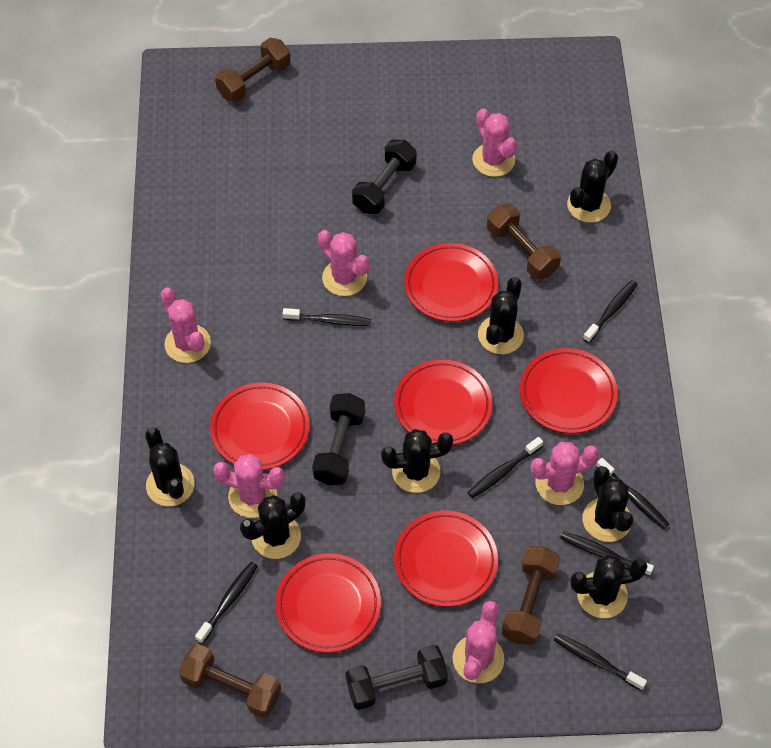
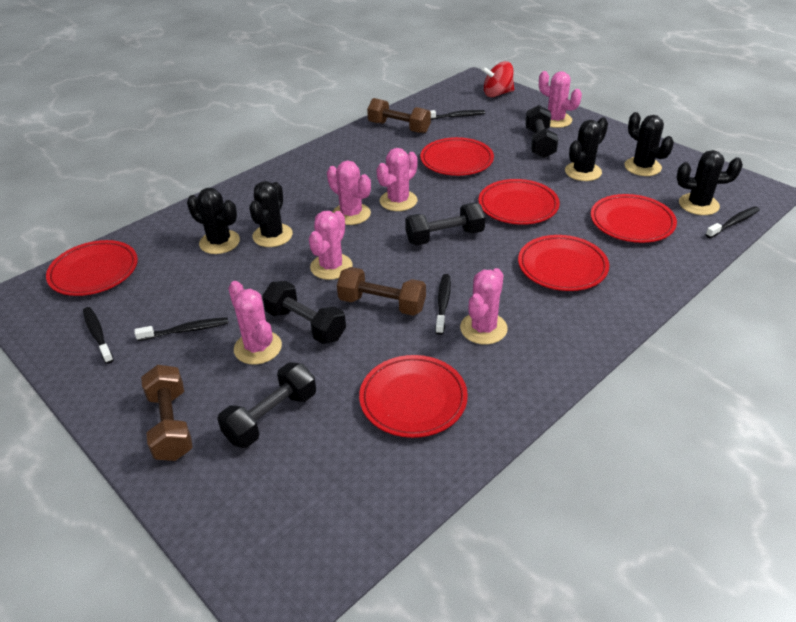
black cactus: 7 -> 5
black dumbbell: 3 -> 4
black toothbrush: 7 -> 5
brown dumbbell: 4 -> 3
red spinning top: 0 -> 1

